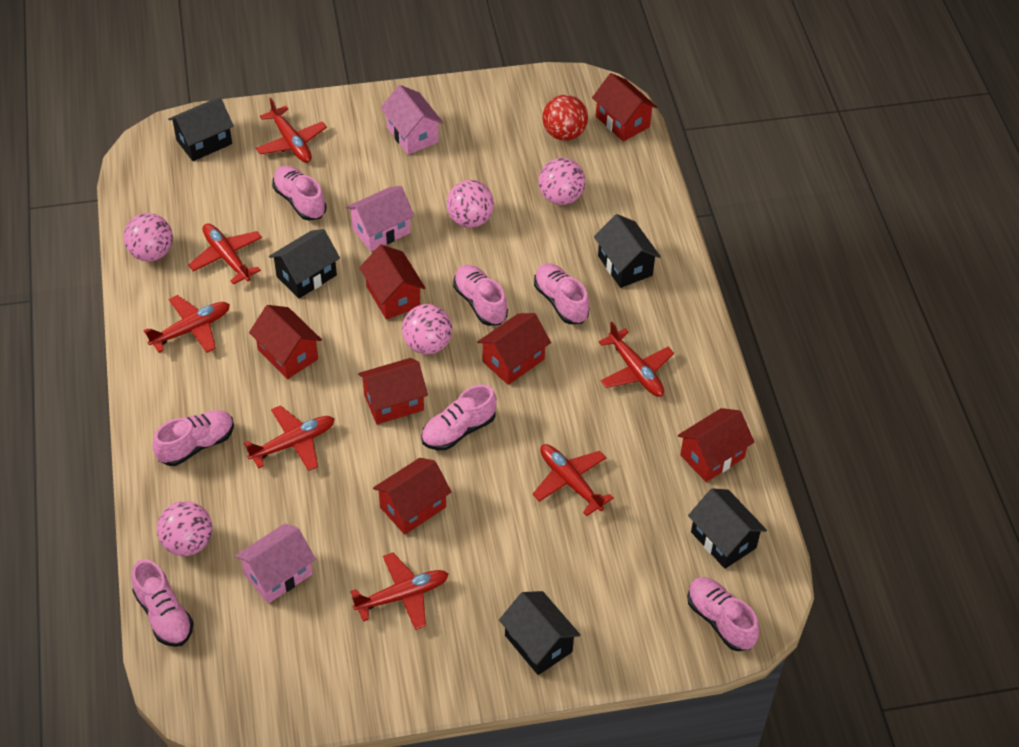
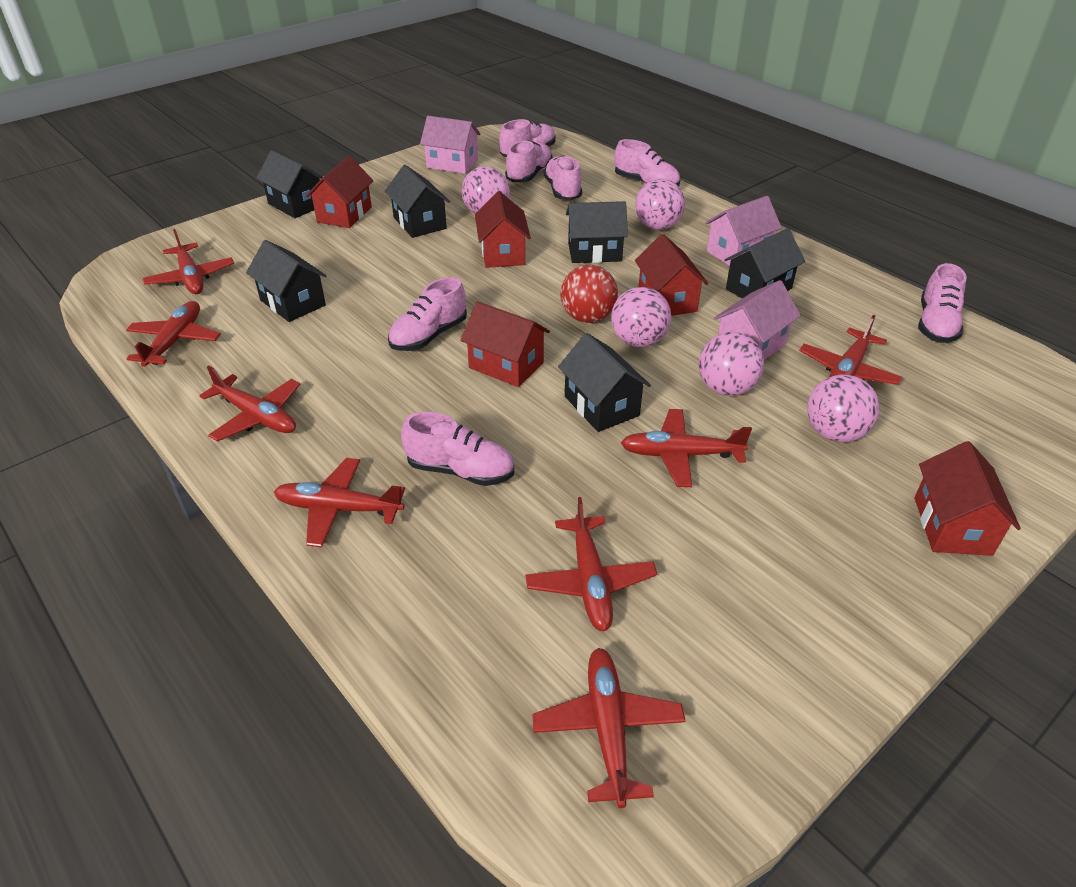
black house: 5 -> 6
red house: 7 -> 5
red plane: 7 -> 8

